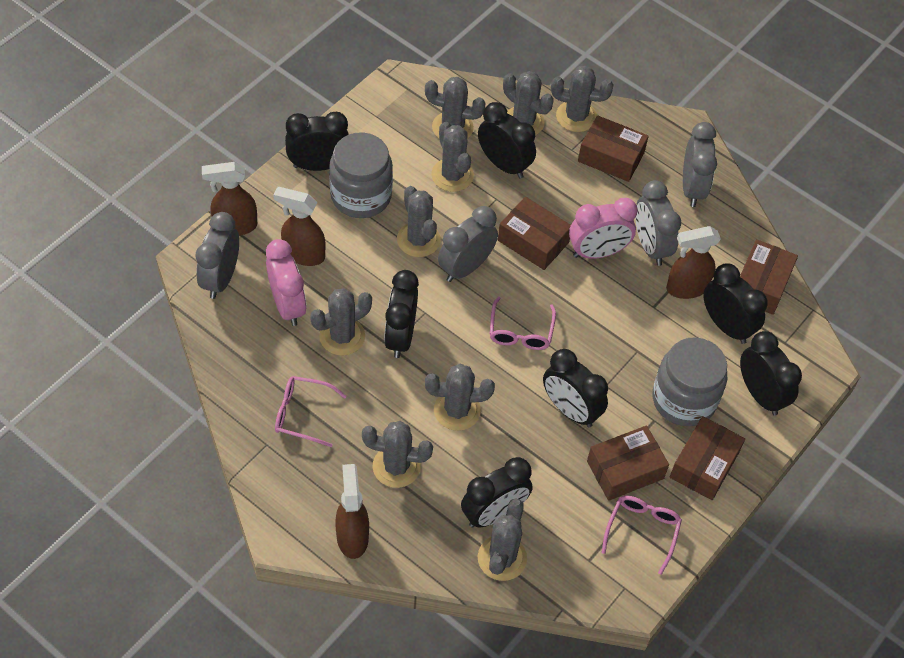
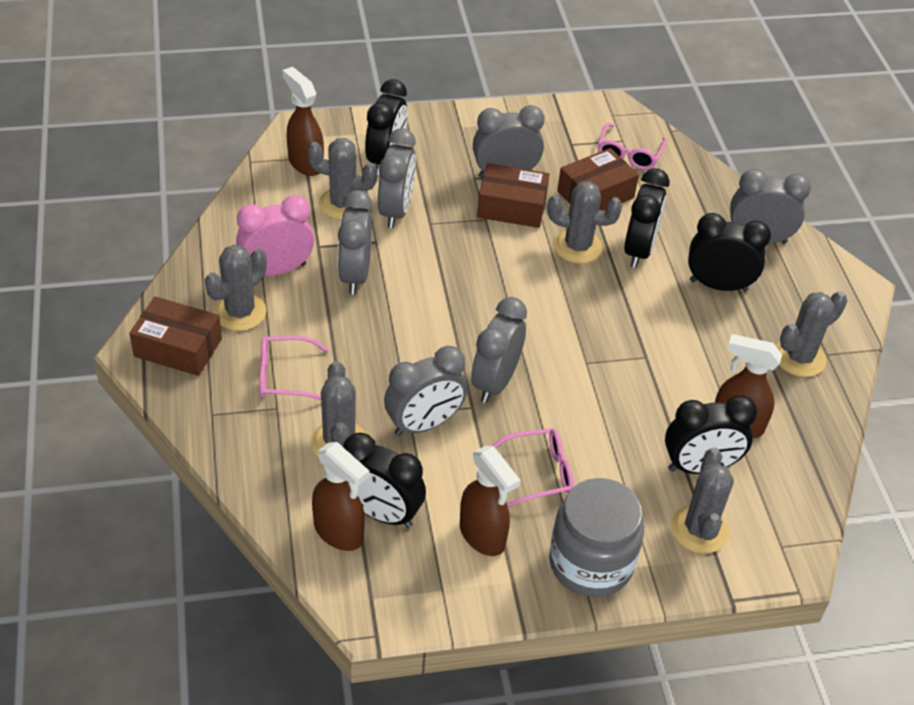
black clock: 7 -> 5
brown box: 5 -> 3
grey cactus: 9 -> 6
grey clock: 4 -> 6
grey jar: 2 -> 1
pink clock: 2 -> 1

